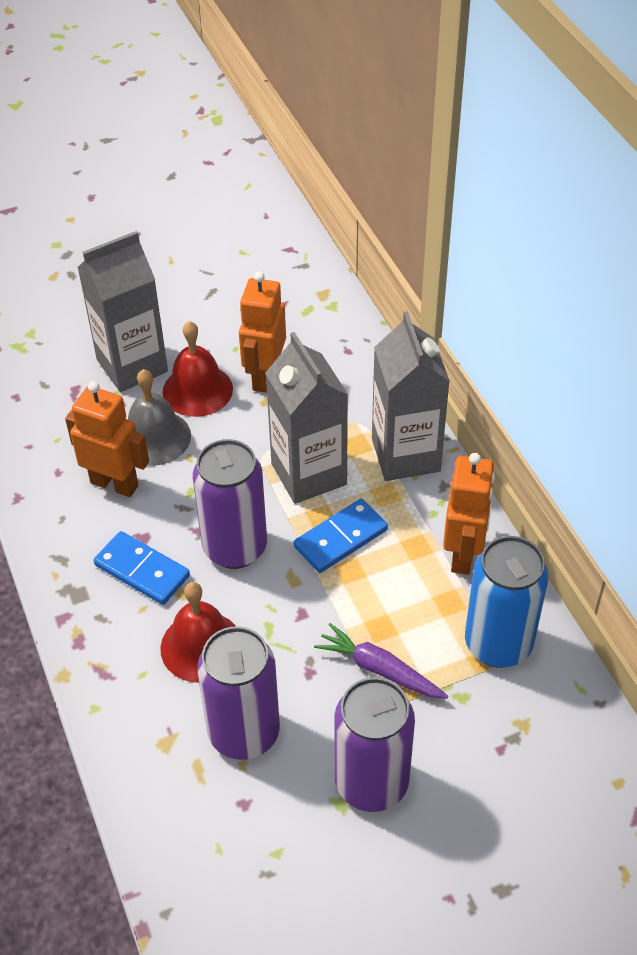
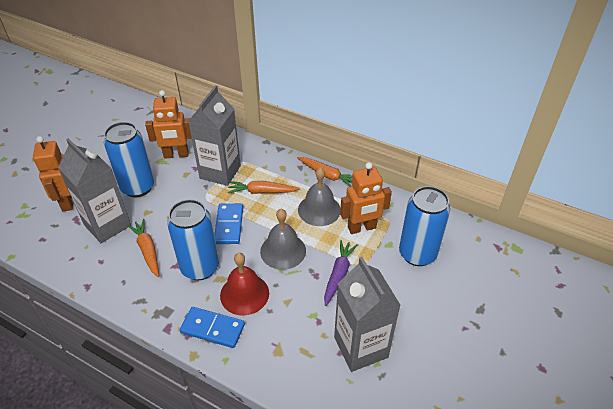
blue can: 1 -> 3
grey bell: 1 -> 2
orange carrot: 0 -> 3
purple can: 3 -> 0
red bell: 2 -> 1

